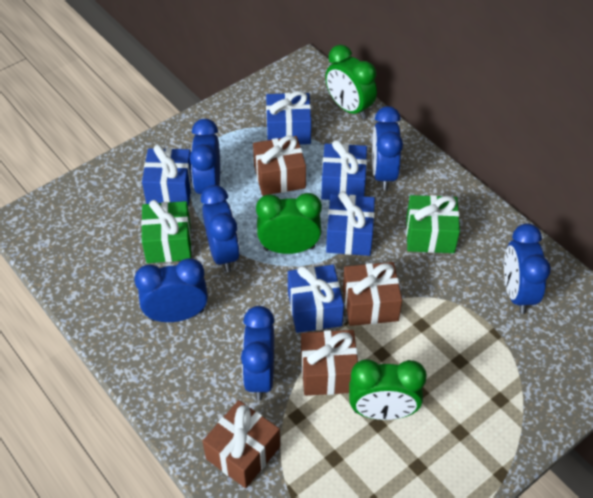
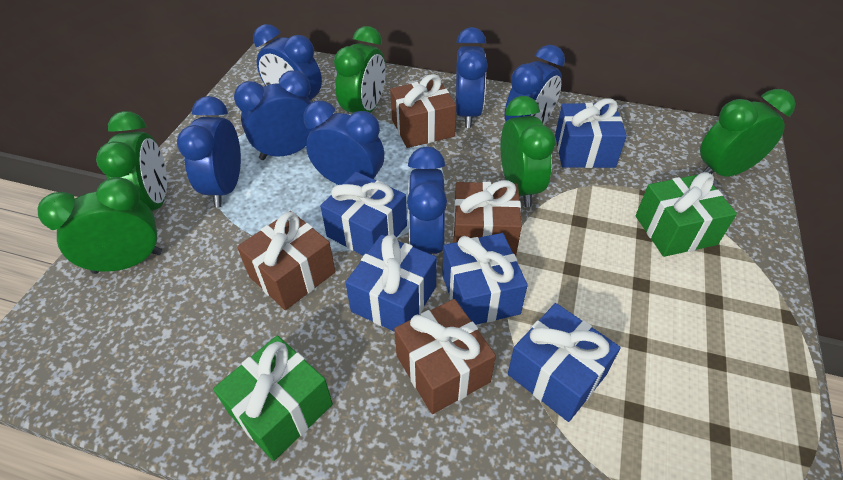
blue clock: 6 -> 7
green clock: 3 -> 5

